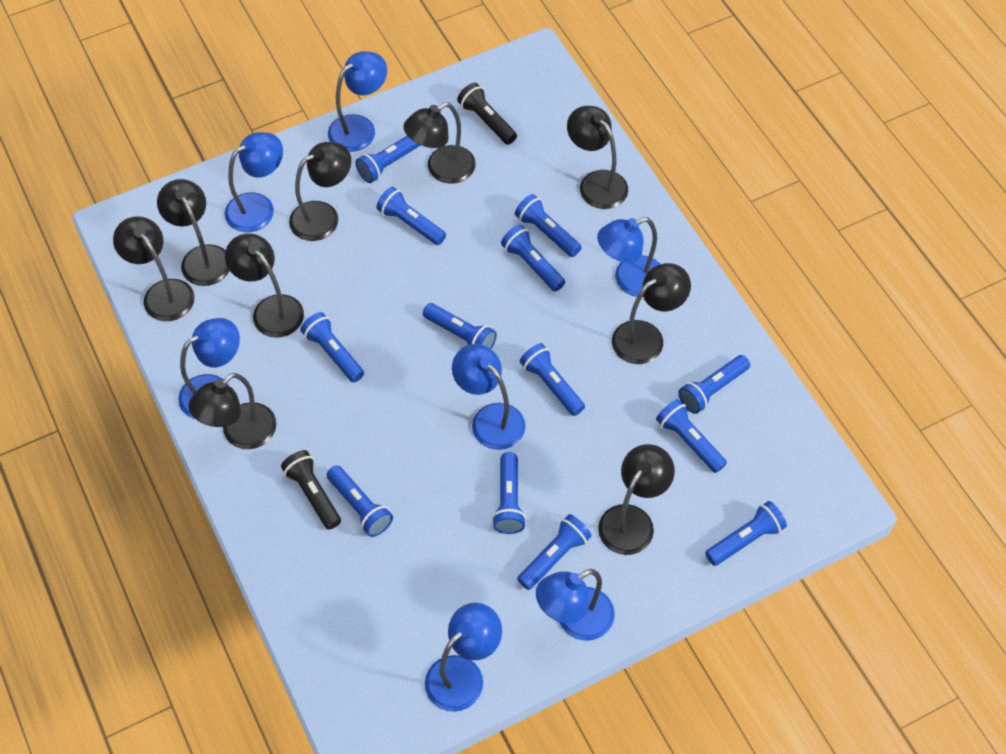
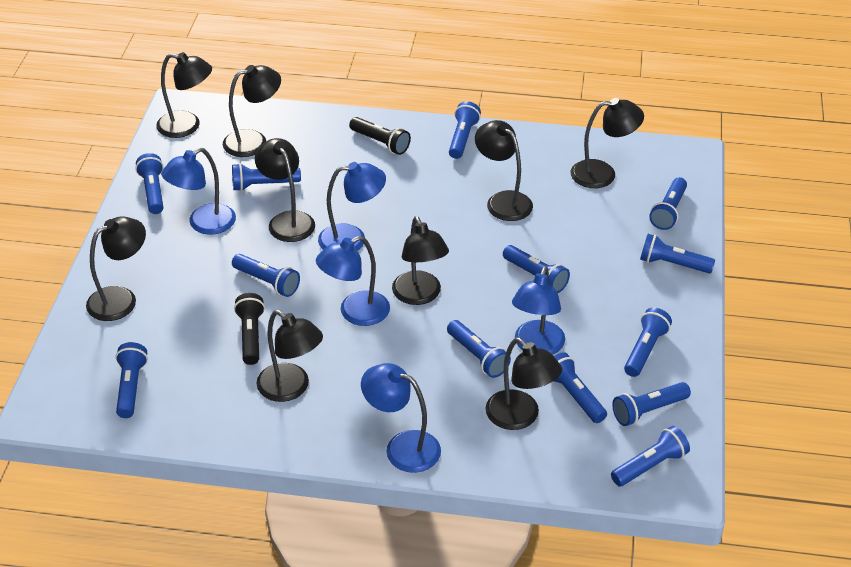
blue lamp: 7 -> 5

